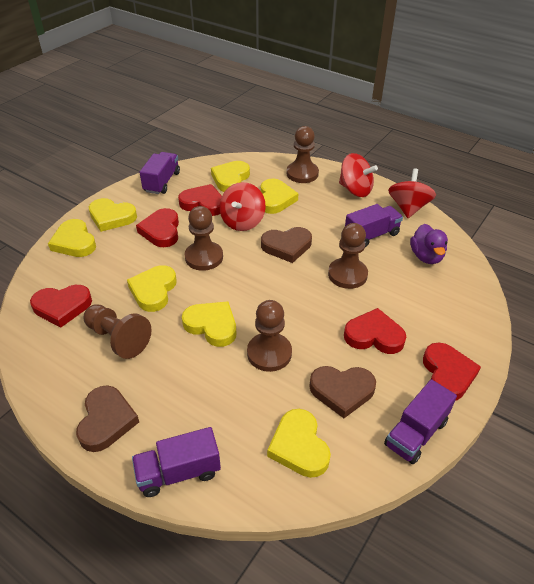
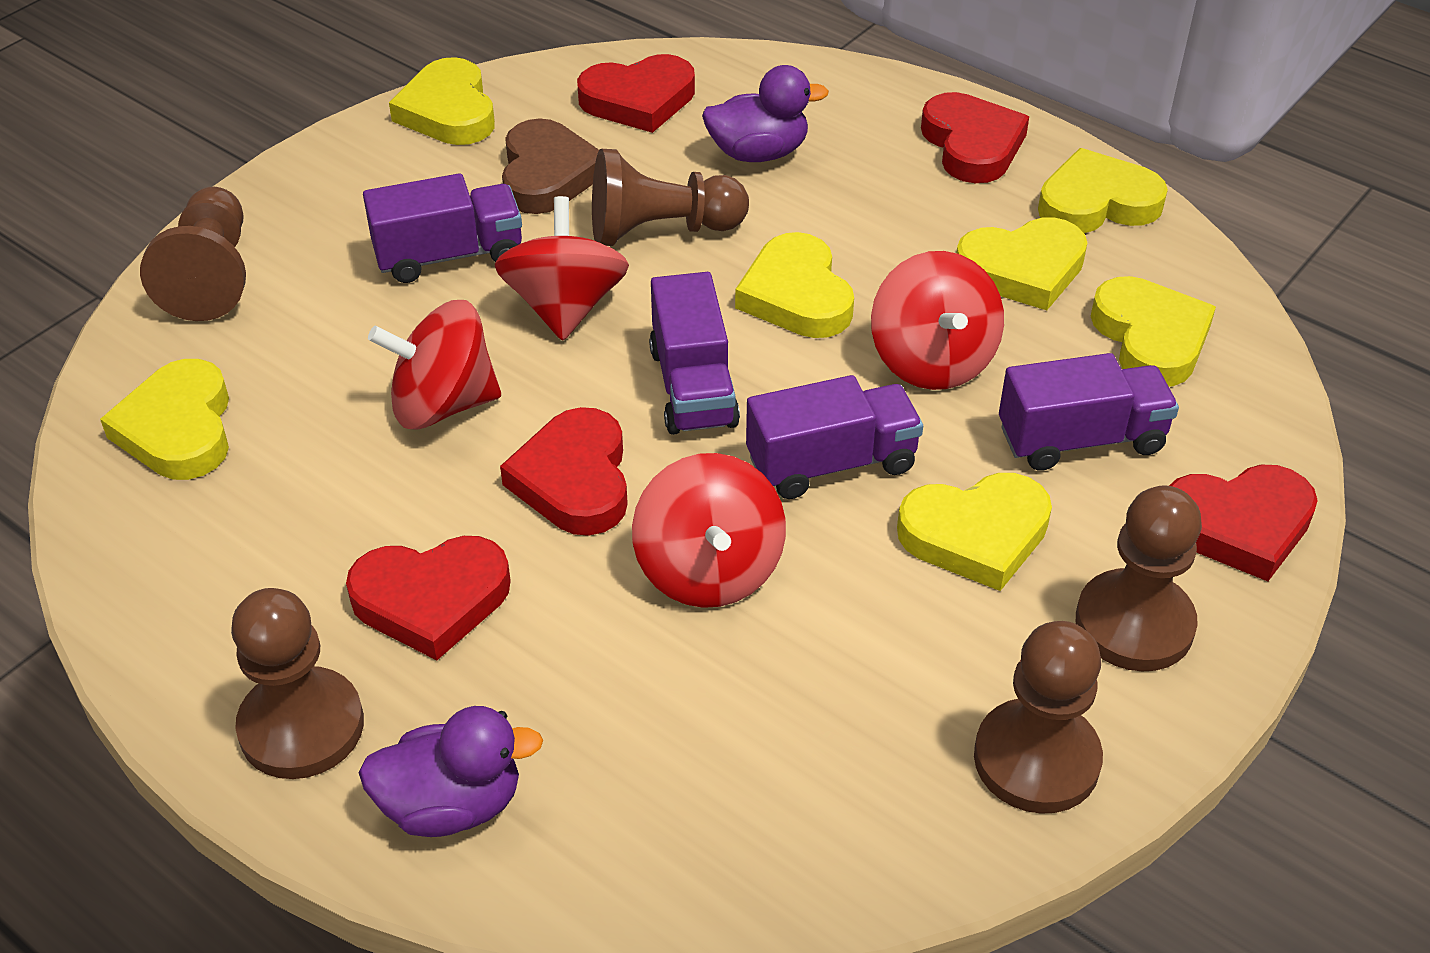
brown heart: 3 -> 1
purple duck: 1 -> 2
red spinning top: 3 -> 4

